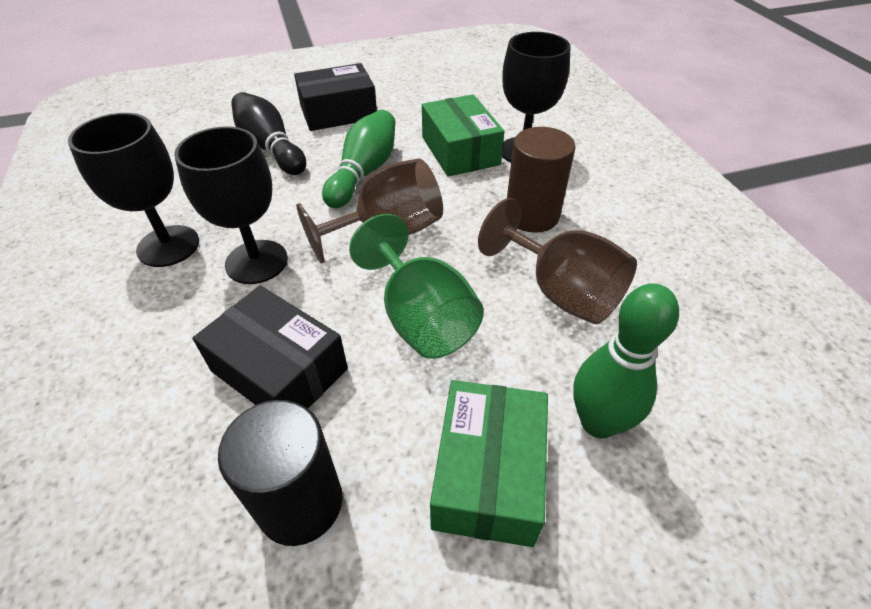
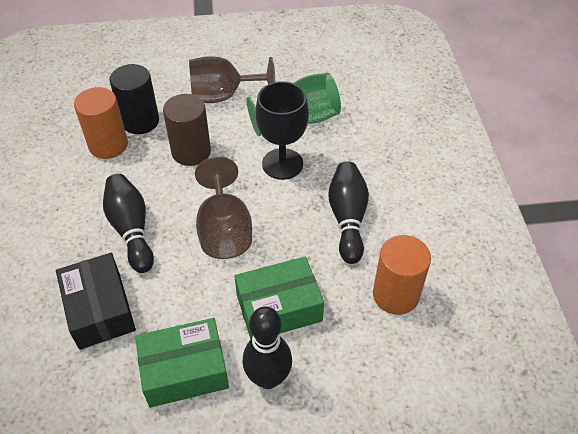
black bowling pin: 1 -> 3
black box: 2 -> 1
black goblet: 3 -> 1
green bowling pin: 2 -> 0
orange cylinder: 0 -> 2

